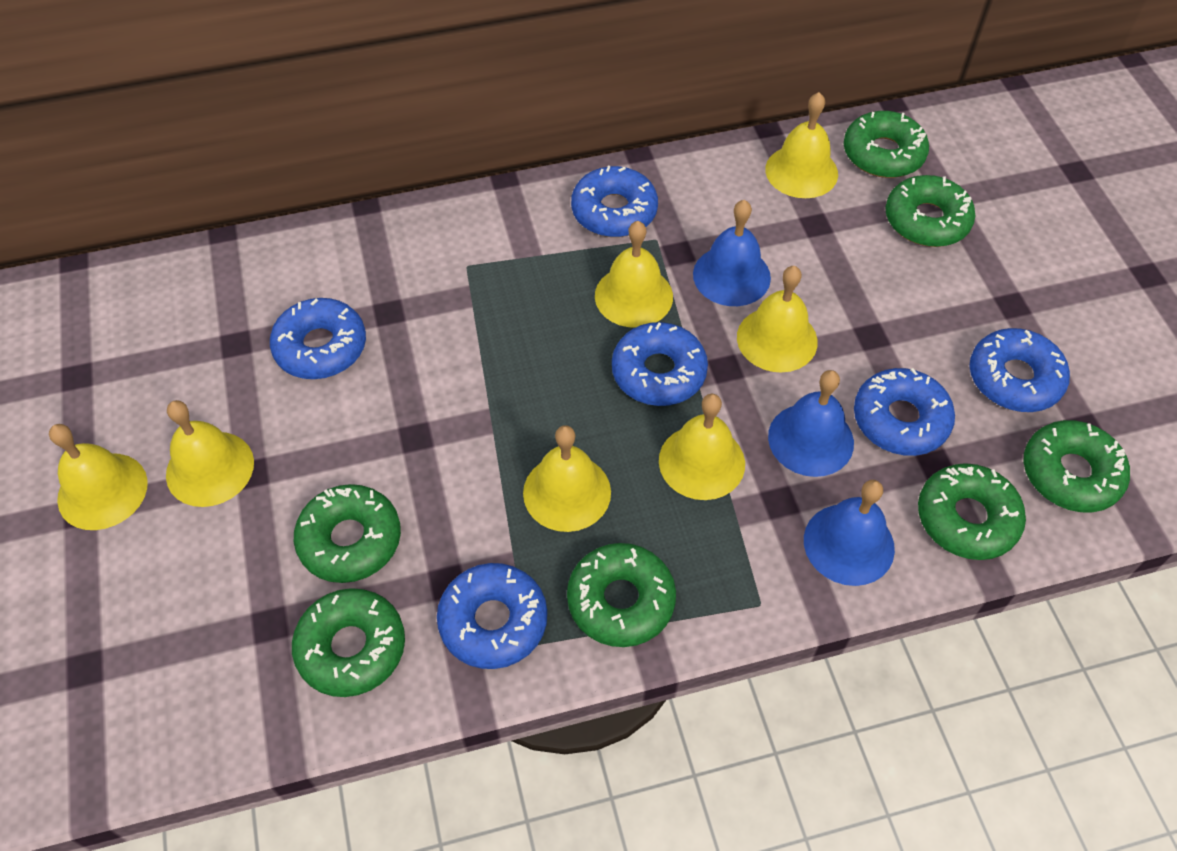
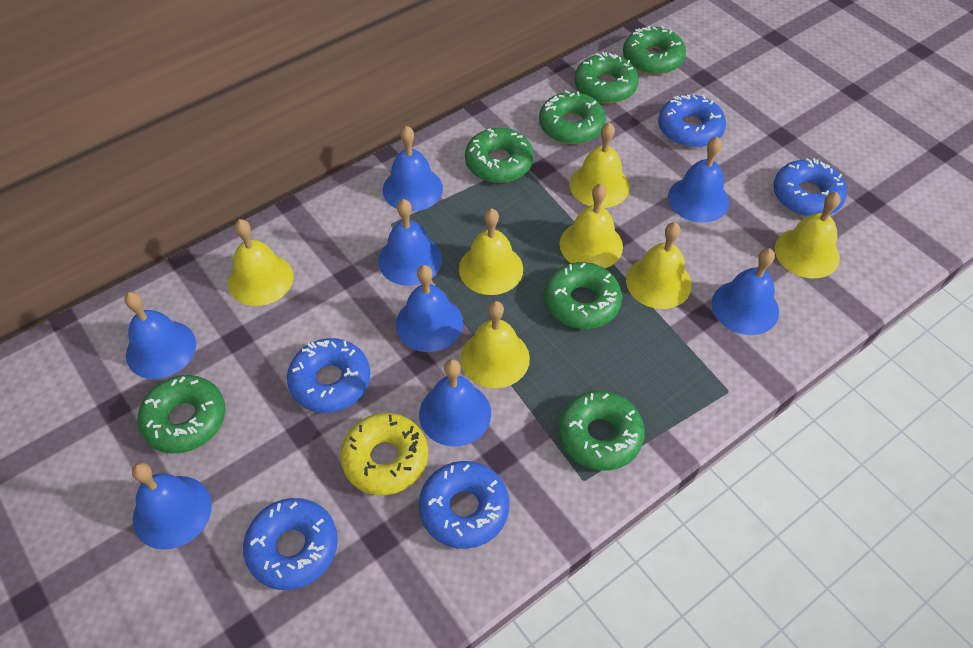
blue bell: 3 -> 8
blue donut: 6 -> 5
yellow donut: 0 -> 1

